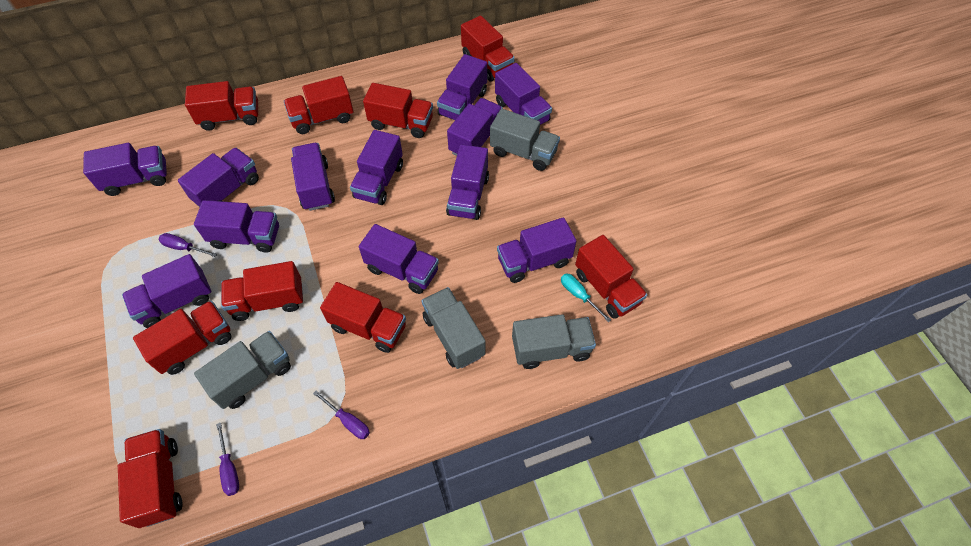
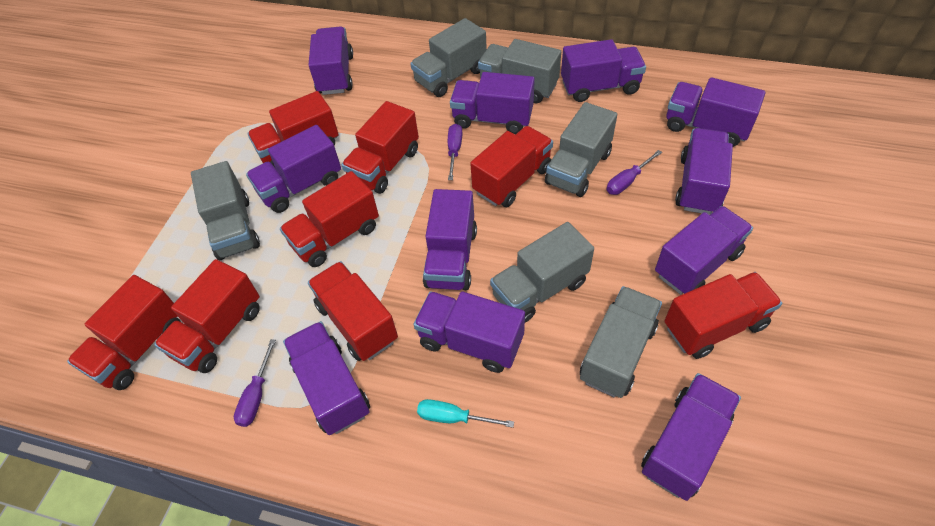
grey truck: 4 -> 6
purple truck: 12 -> 11
red truck: 9 -> 8

